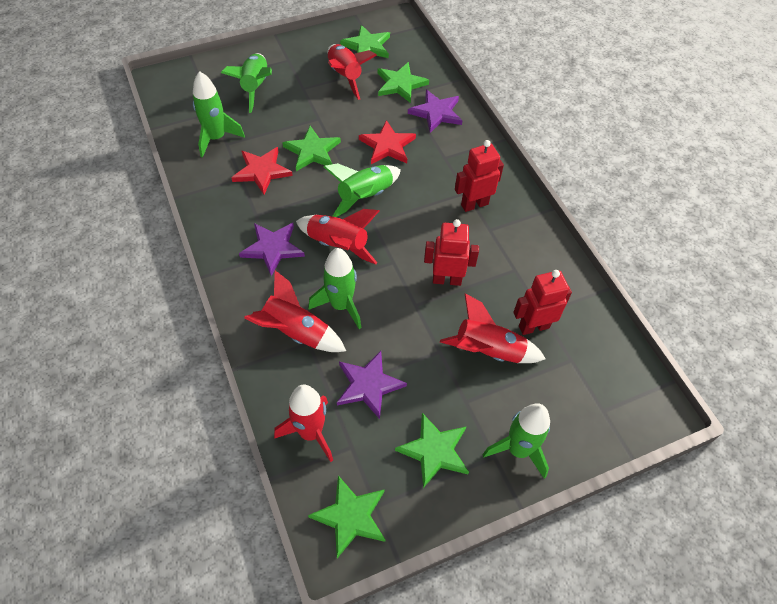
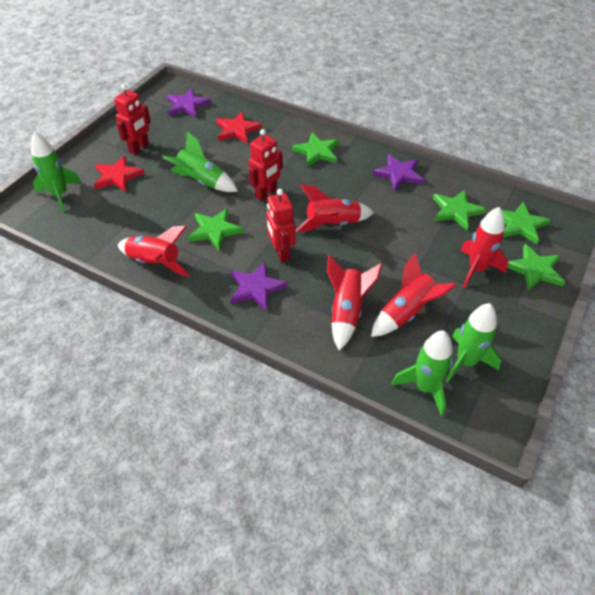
green rocket: 5 -> 4

